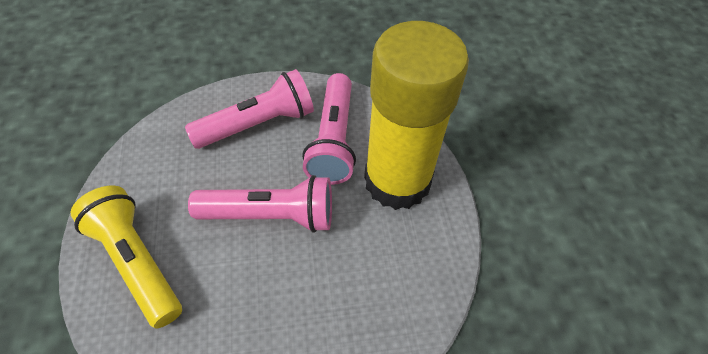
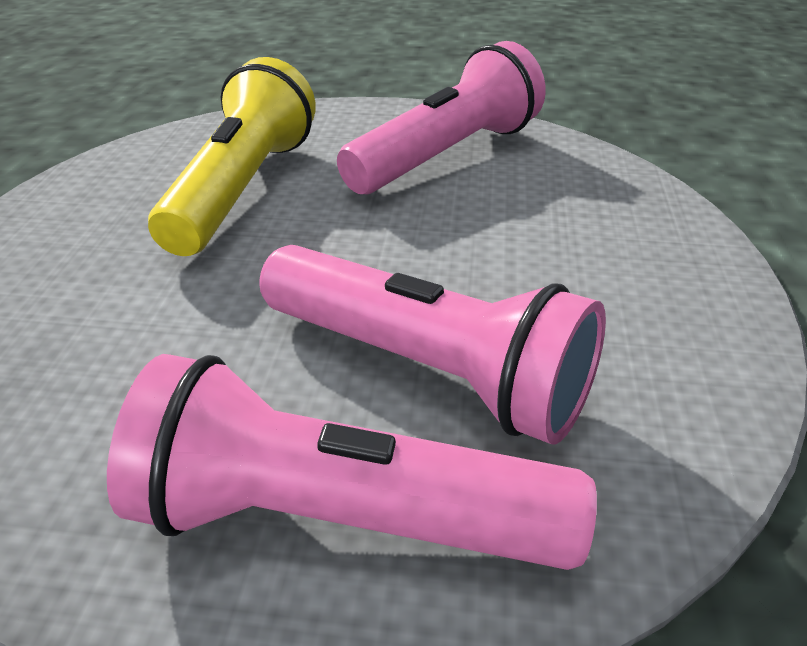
yellow glue stick: 1 -> 0

